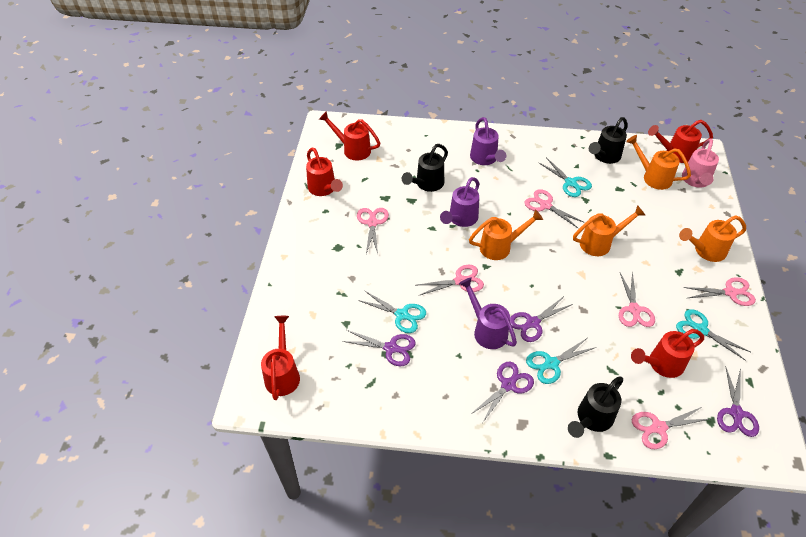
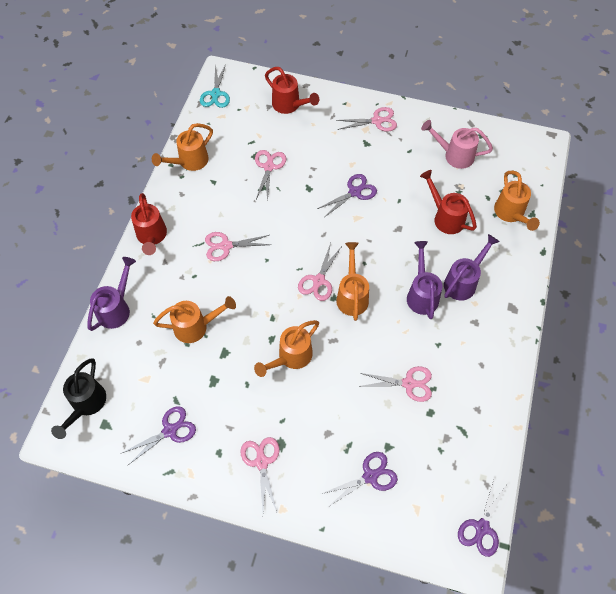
black watering can: 3 -> 1
orange watering can: 4 -> 5
red watering can: 5 -> 3
turquoise scissors: 4 -> 1

